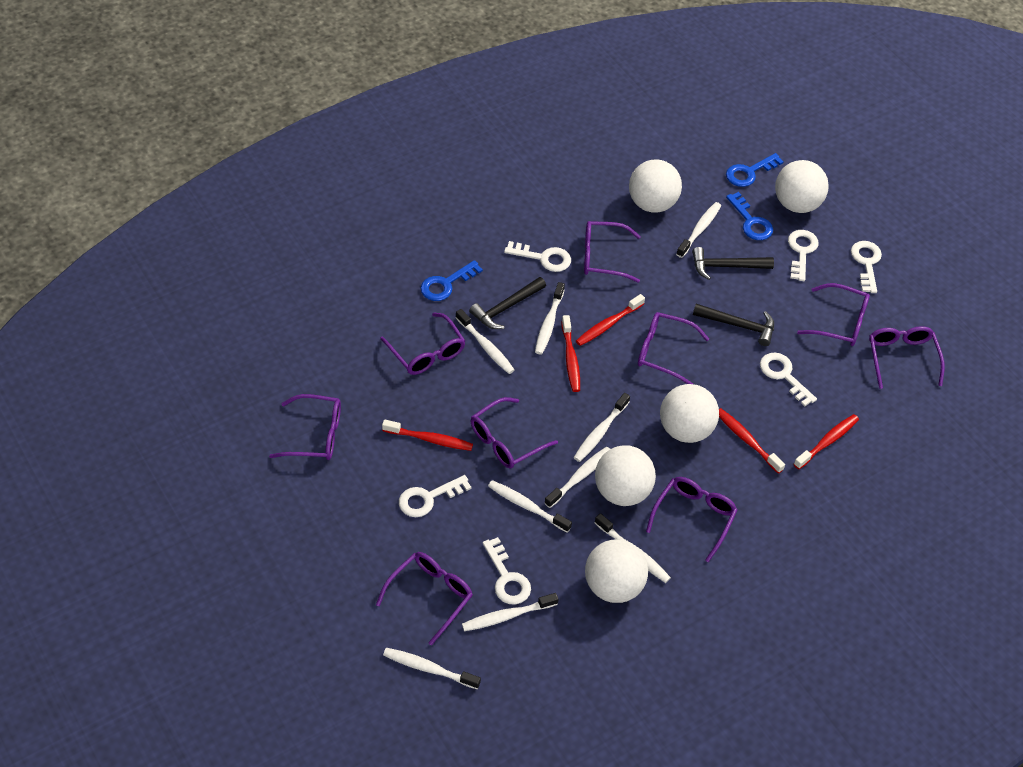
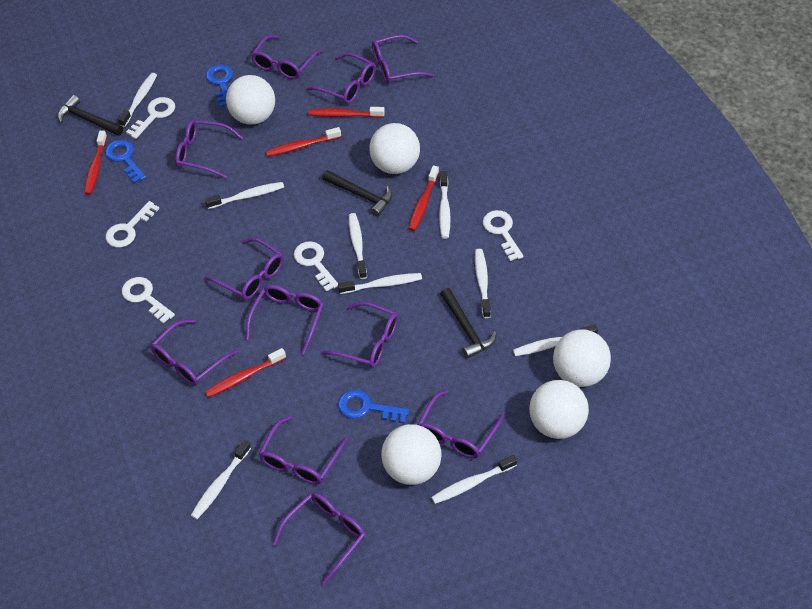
purple glasses: 9 -> 11
white key: 6 -> 5

